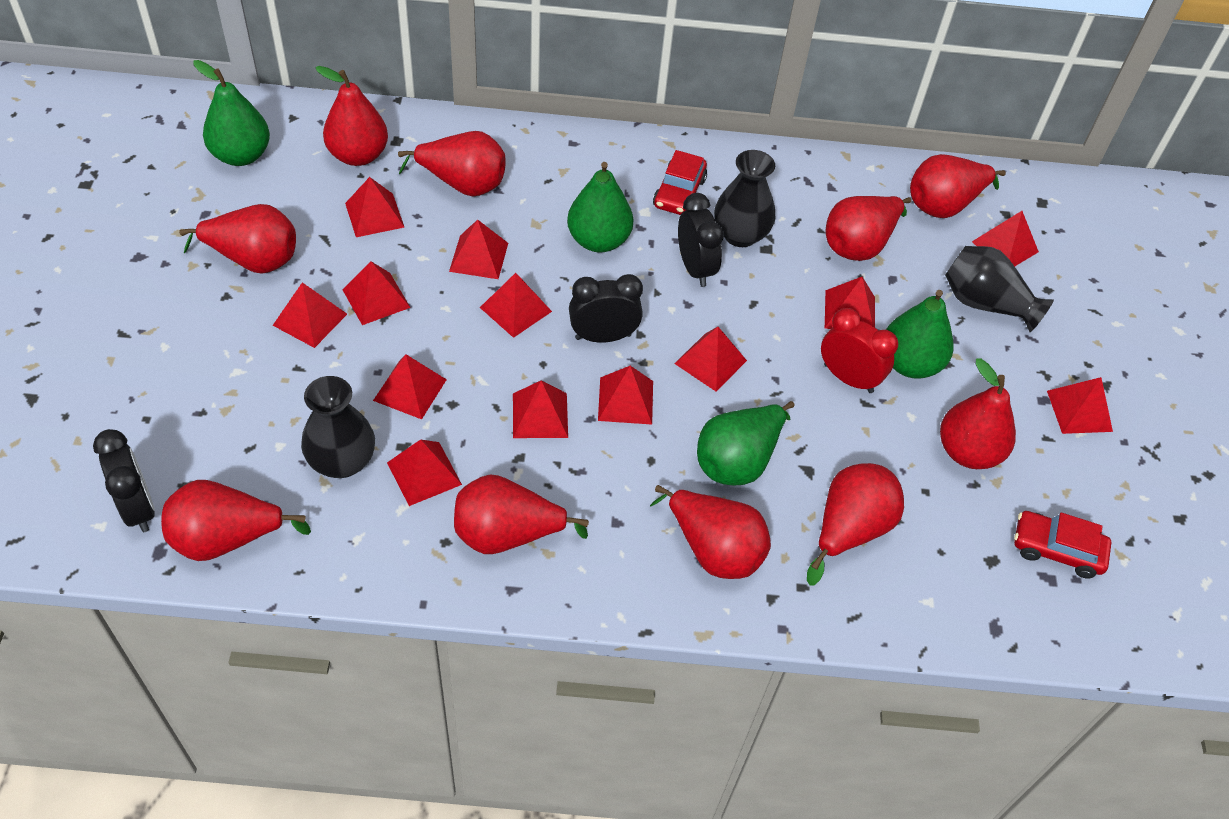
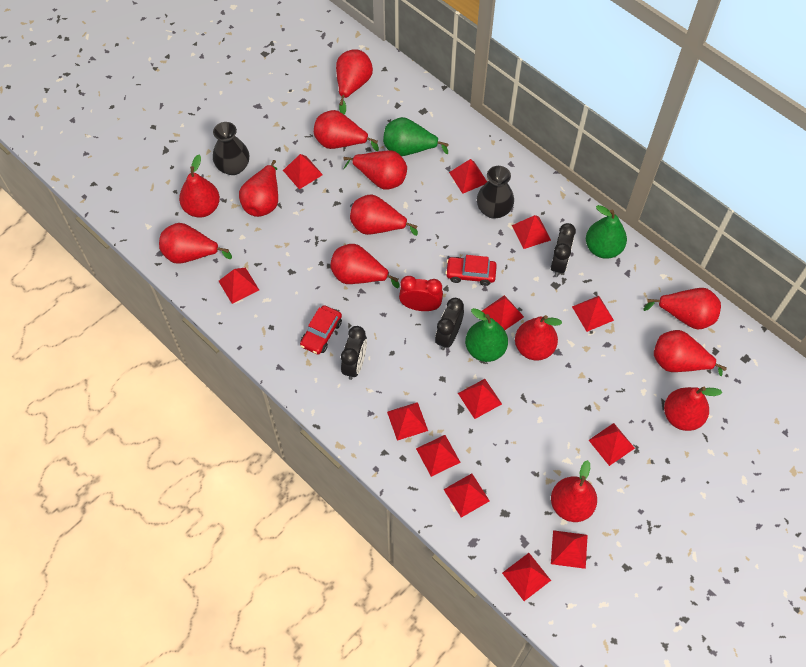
black vase: 3 -> 2
green pear: 4 -> 3
red pear: 10 -> 13

